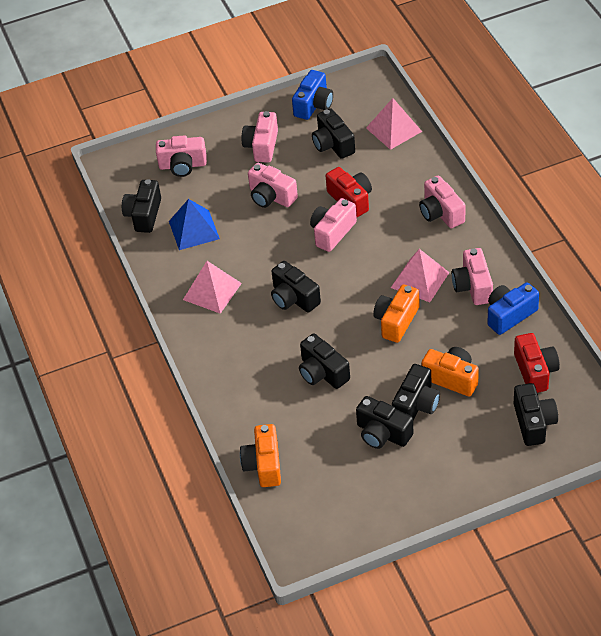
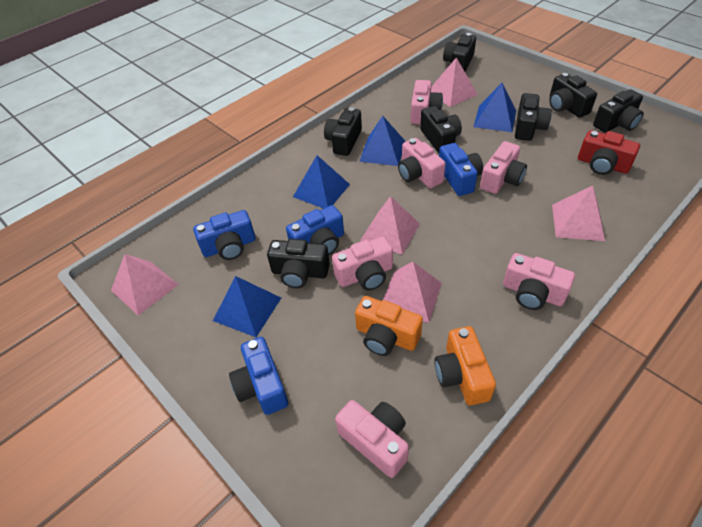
blue camera: 2 -> 4
blue pyramid: 1 -> 4
orange camera: 3 -> 2
pink pyramid: 3 -> 5
red camera: 2 -> 1

